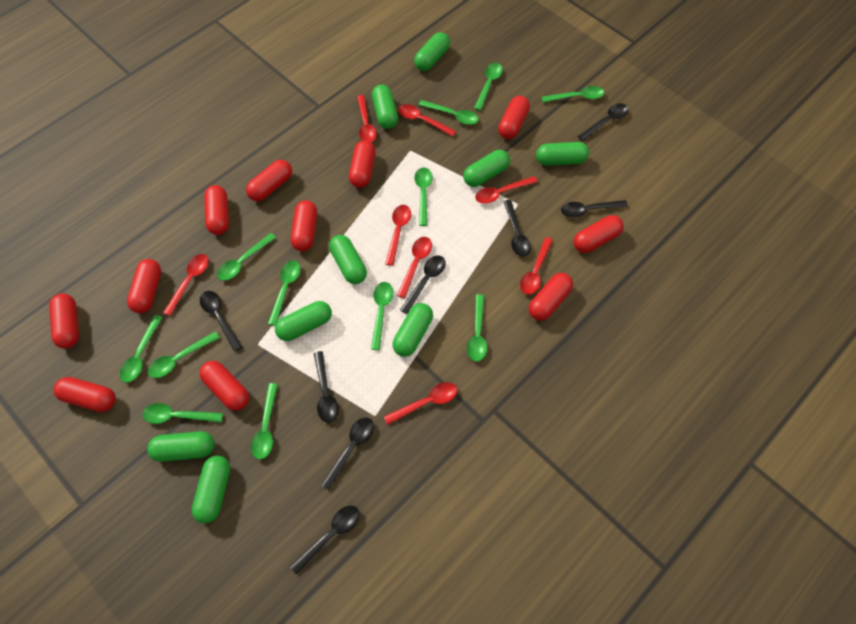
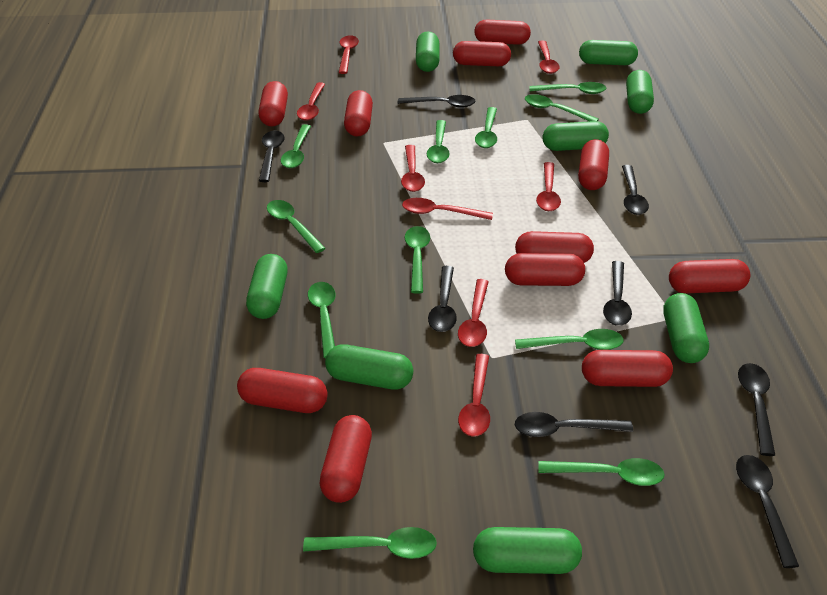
green capsule: 9 -> 8
green spoon: 12 -> 11

